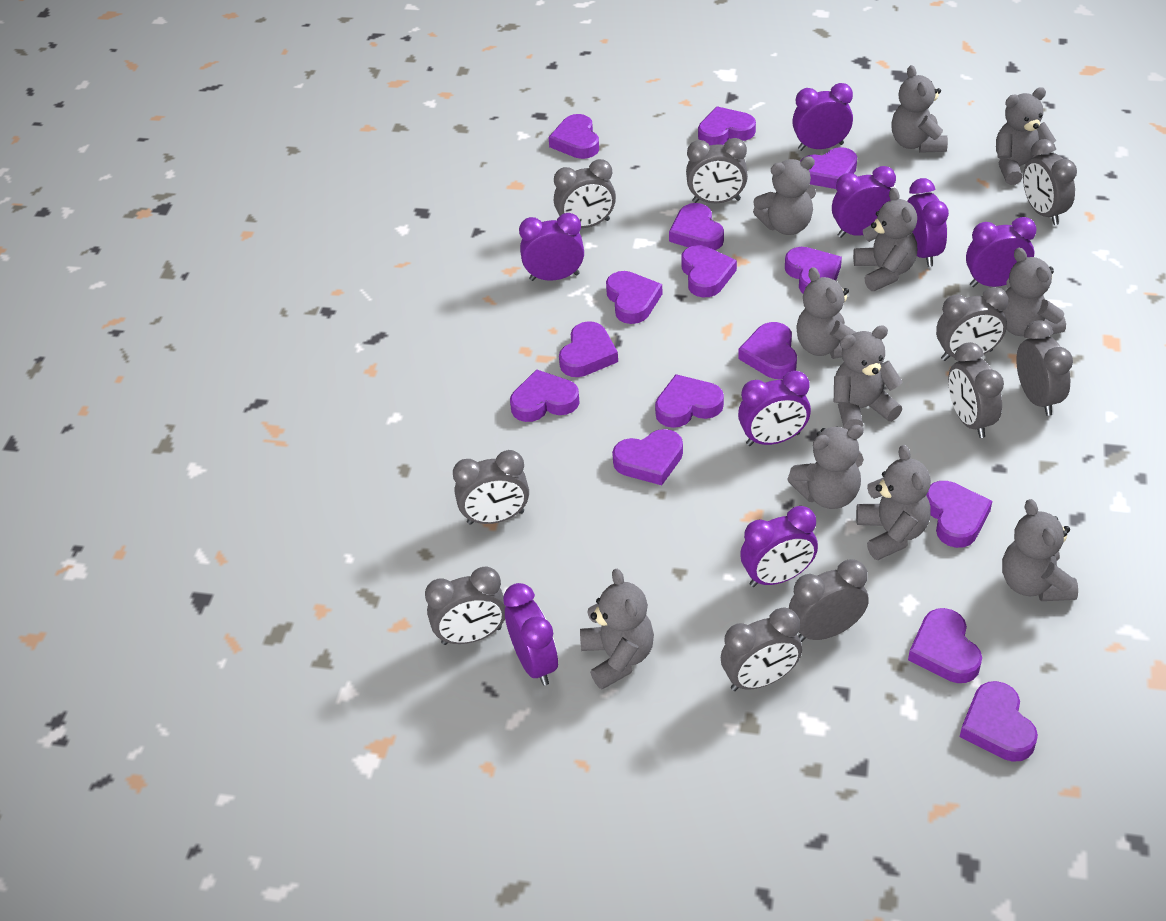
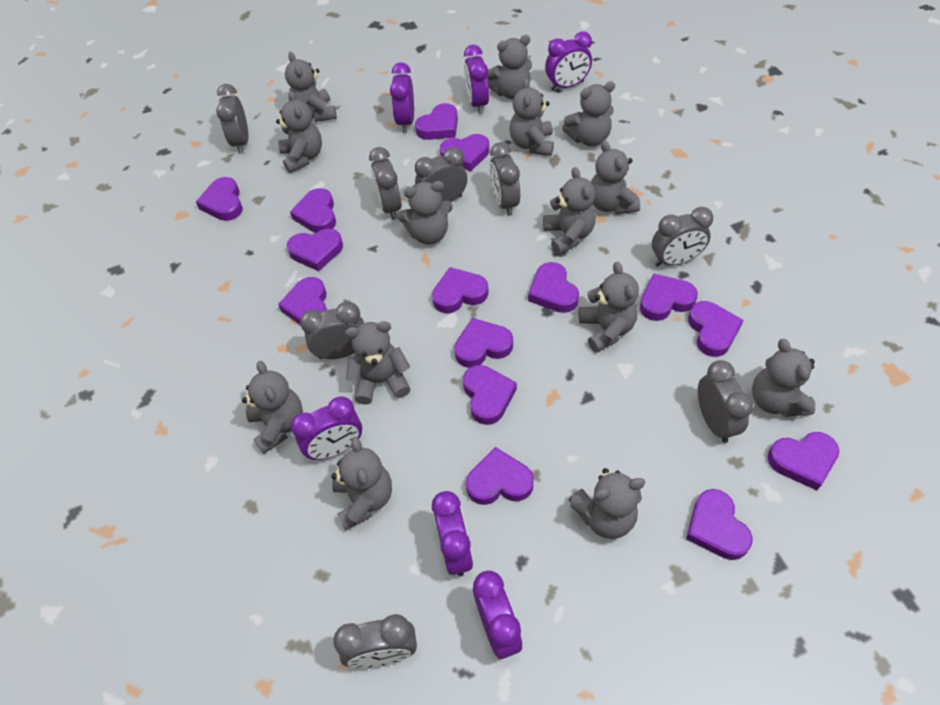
grey clock: 10 -> 8
grey teddy bear: 11 -> 14
purple clock: 8 -> 6

